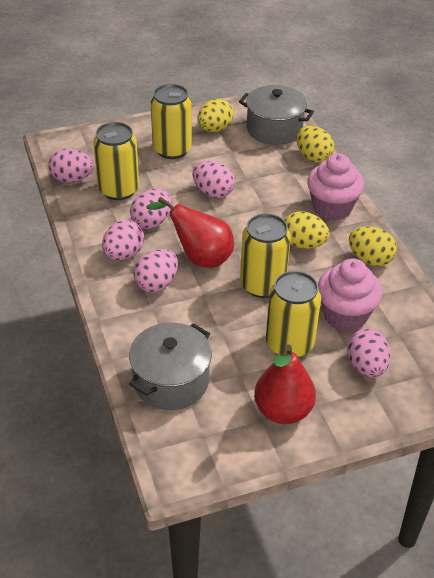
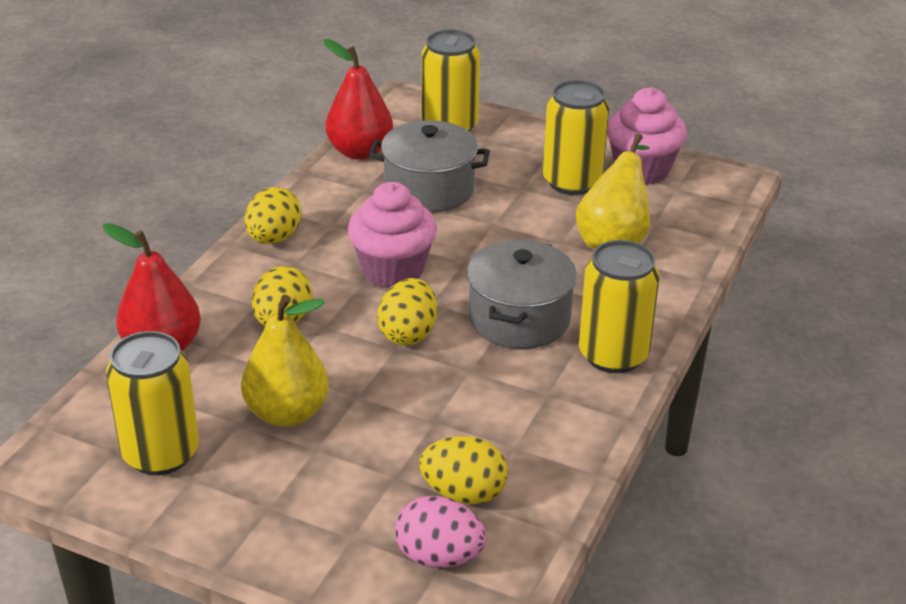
pink egg: 6 -> 1
yellow pear: 0 -> 2

